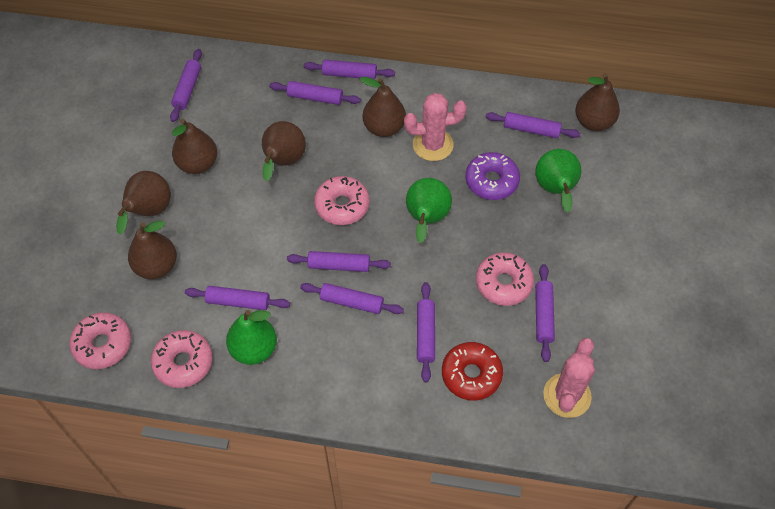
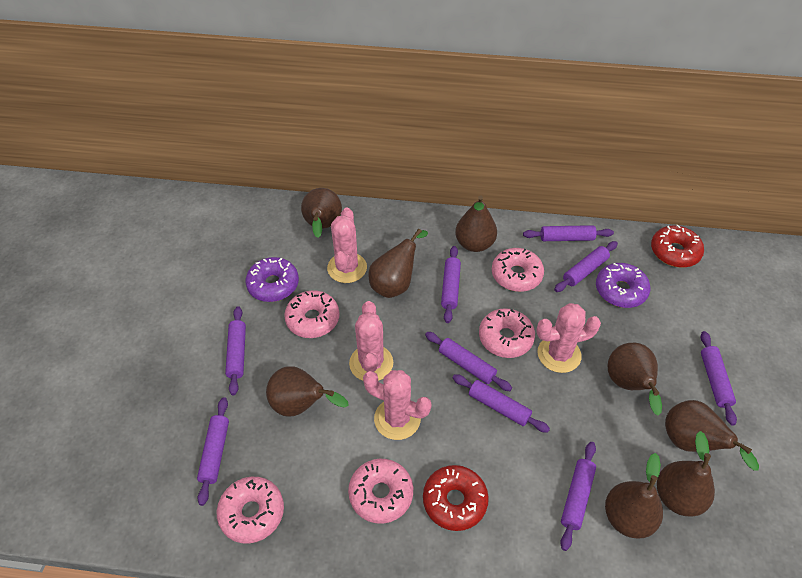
brown pear: 6 -> 8
green pear: 3 -> 0
pink cactus: 2 -> 4
pink donut: 4 -> 5
purple donut: 1 -> 2
red donut: 1 -> 2

